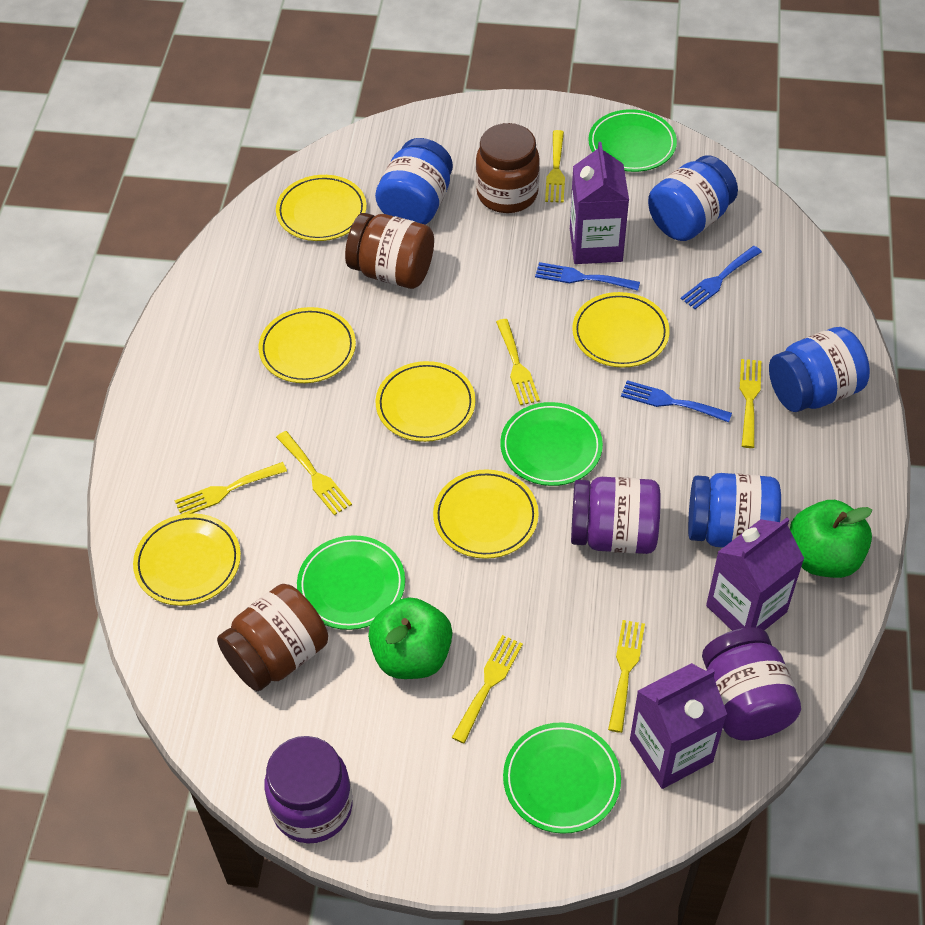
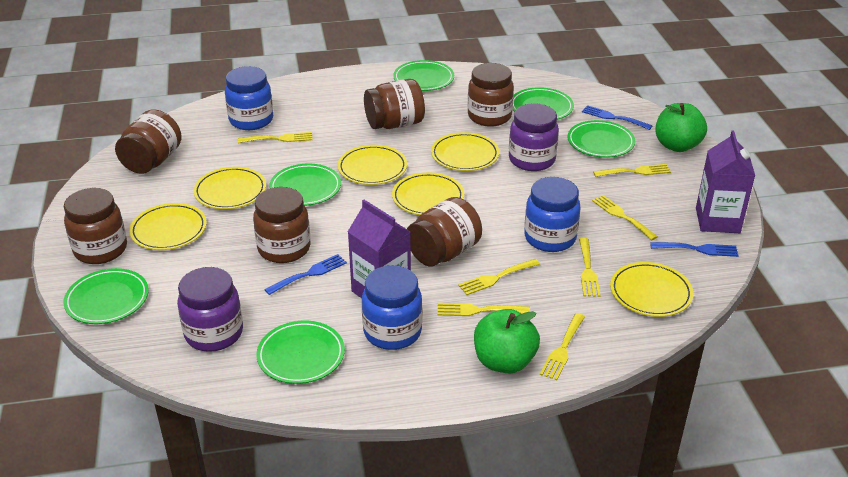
blue jar: 4 -> 3
brown jar: 3 -> 6
green plate: 4 -> 6
purple carton: 3 -> 2
purple jar: 3 -> 2

